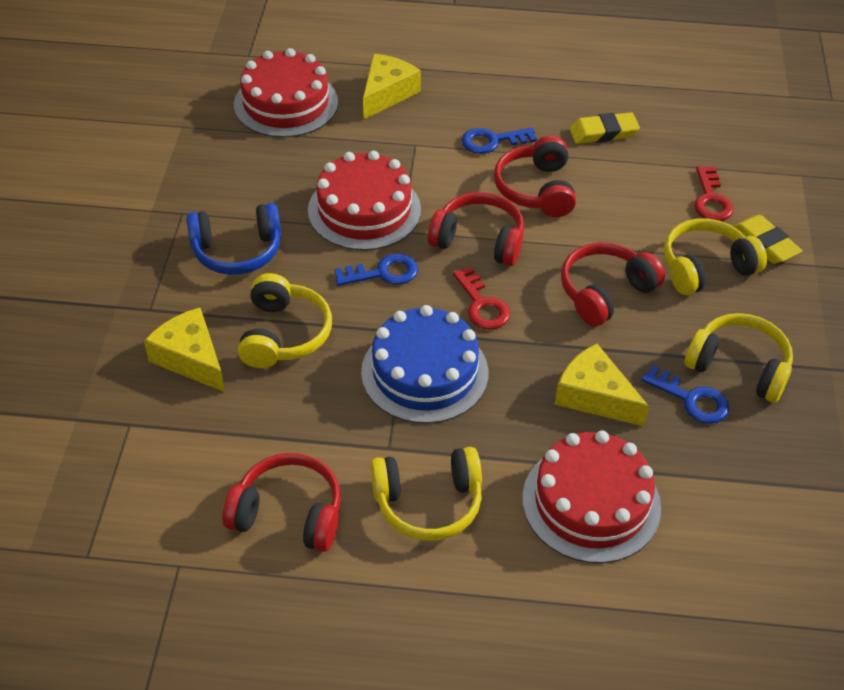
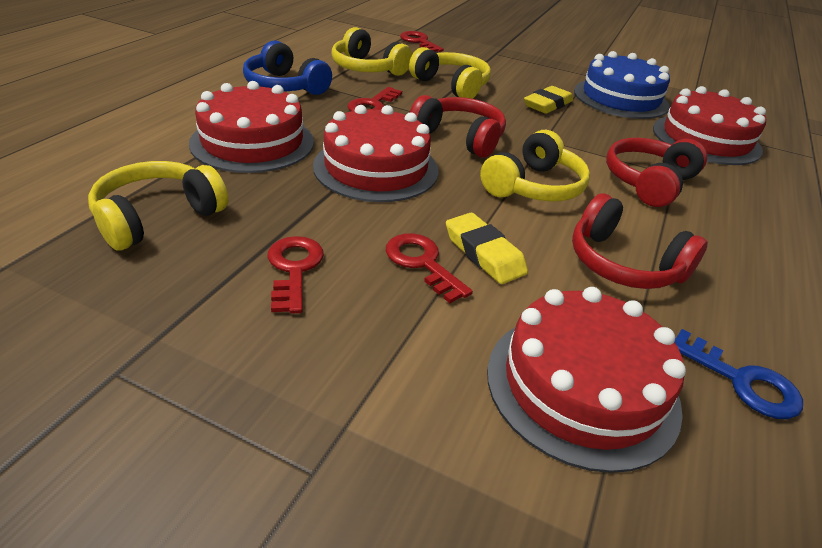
blue key: 3 -> 1
red cake: 3 -> 4
red headphones: 4 -> 3
red key: 2 -> 4
yellow cheese: 3 -> 0

